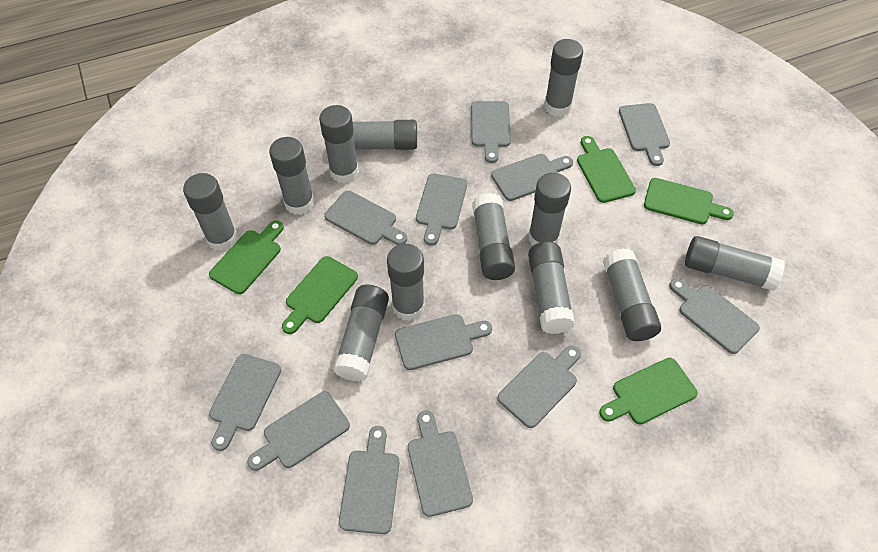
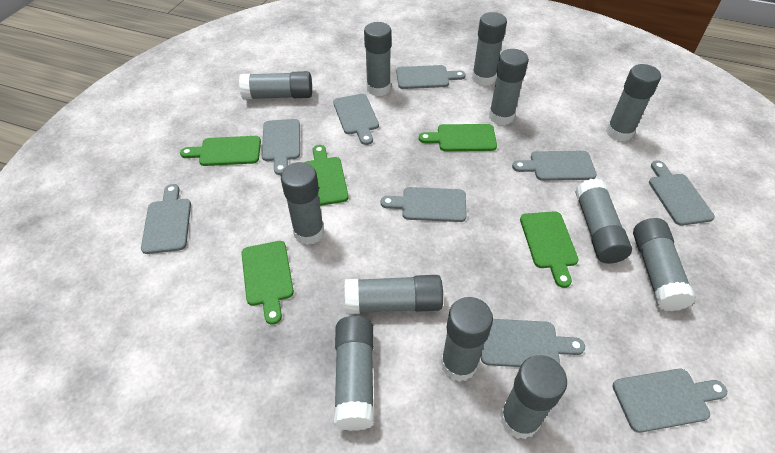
grey cutting board: 12 -> 9

